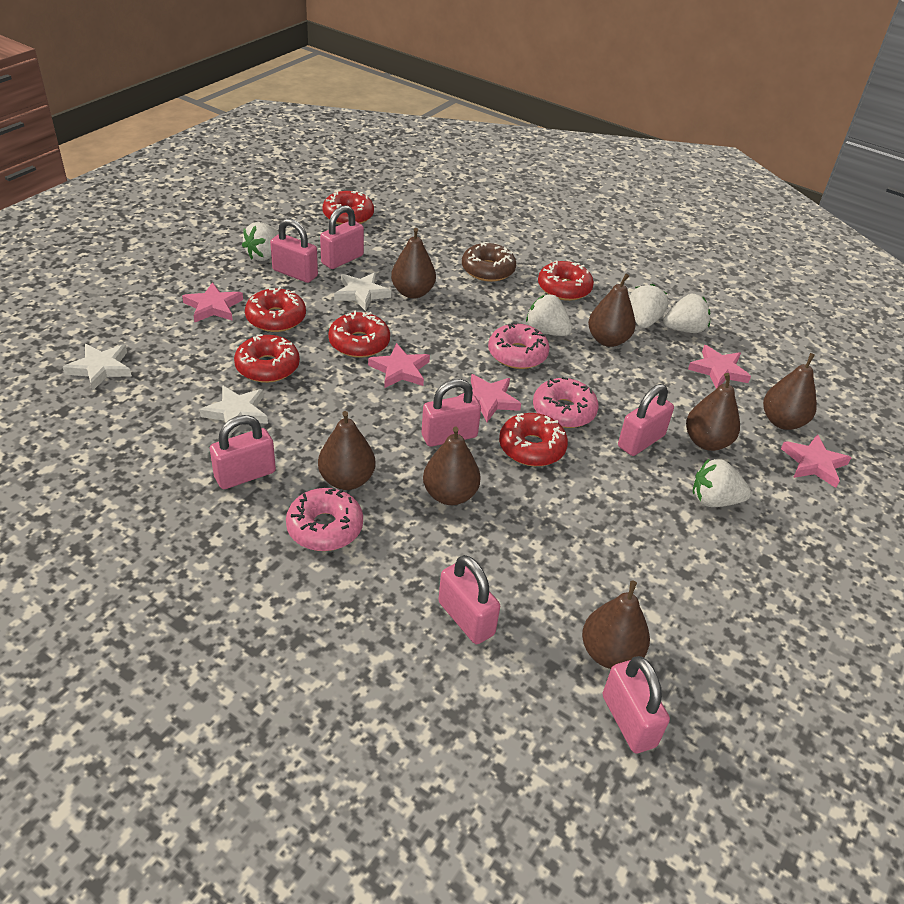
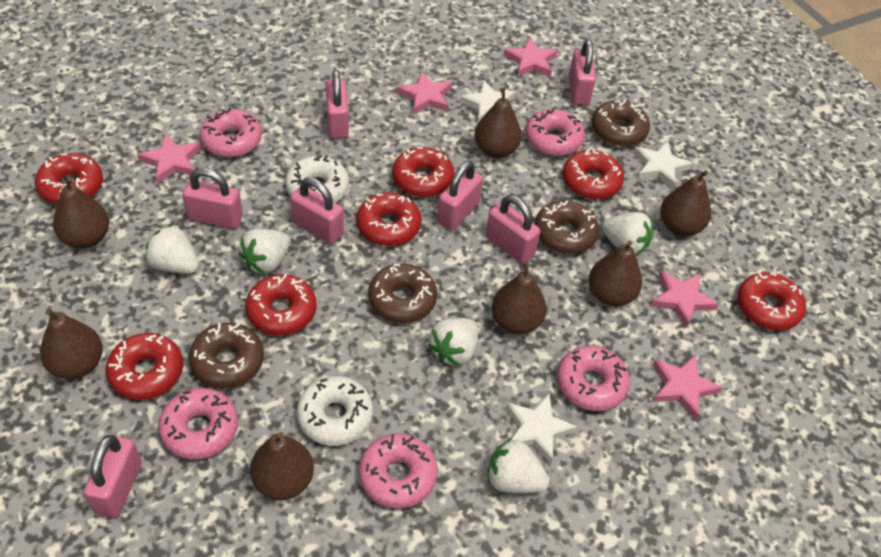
brown donut: 1 -> 4
pink donut: 3 -> 5
red donut: 6 -> 7
white donut: 0 -> 2

